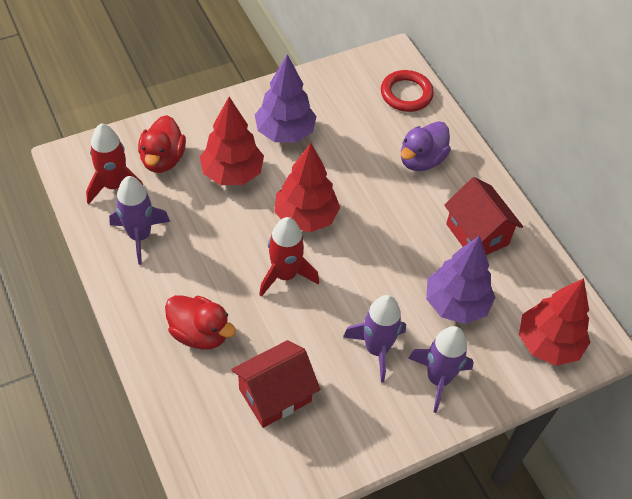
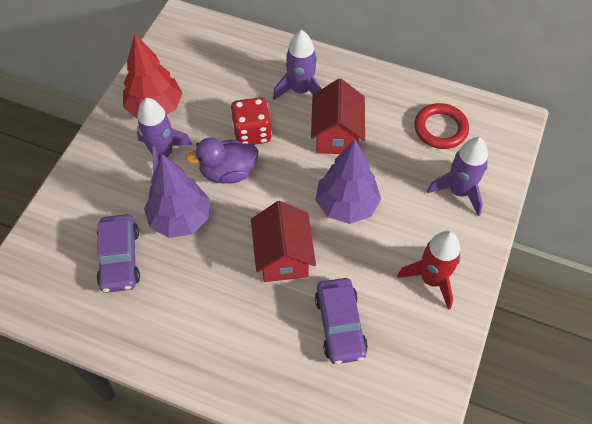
purple car: 0 -> 2
red dice: 0 -> 1
red duck: 2 -> 0
red rocket: 2 -> 1
red tree: 3 -> 1

